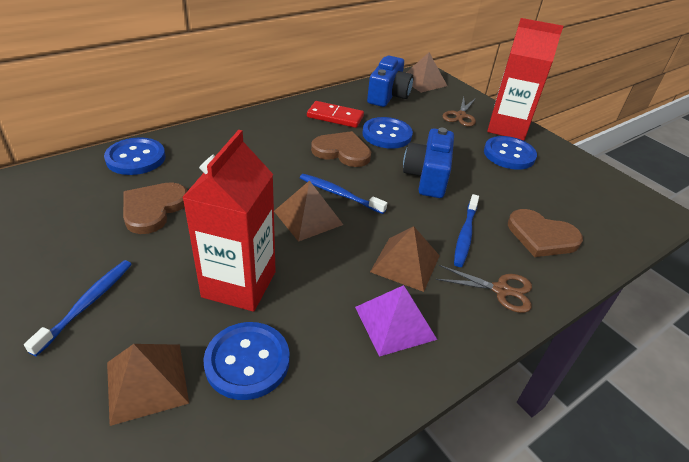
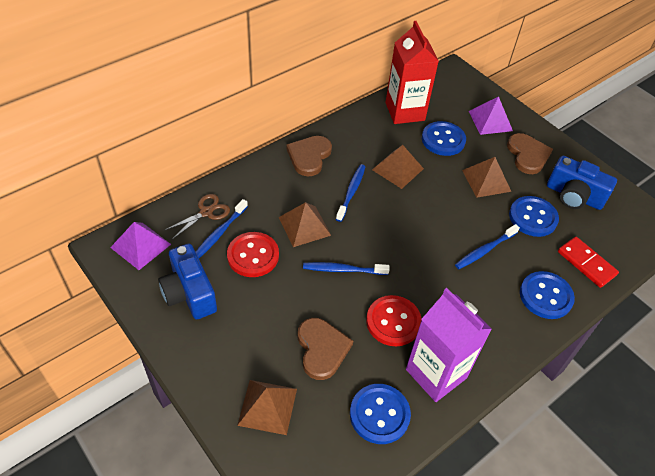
blue toothbrush: 3 -> 4
brown scissors: 2 -> 1
purple carton: 0 -> 1
purple pyramid: 1 -> 2
red button: 0 -> 2
red carton: 2 -> 1

